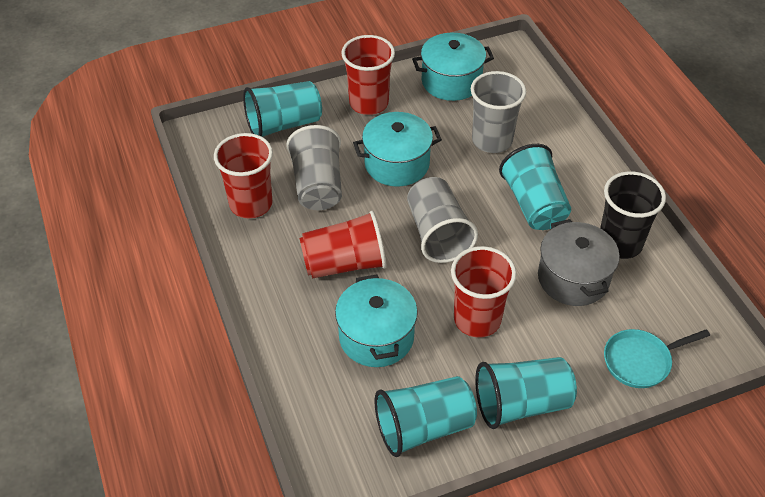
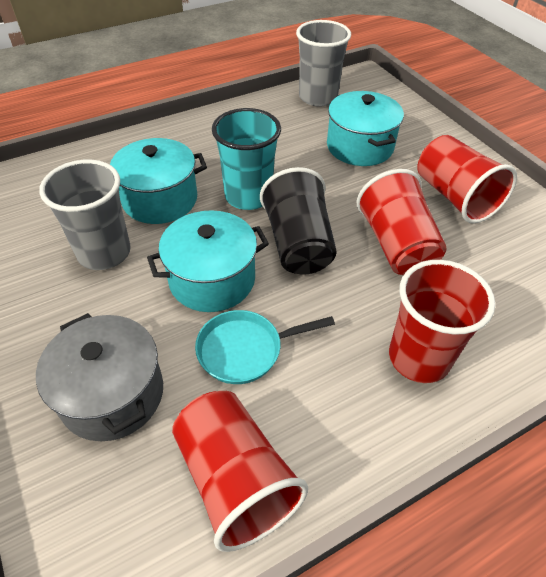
grey cup: 3 -> 2
turquoise cup: 4 -> 1

